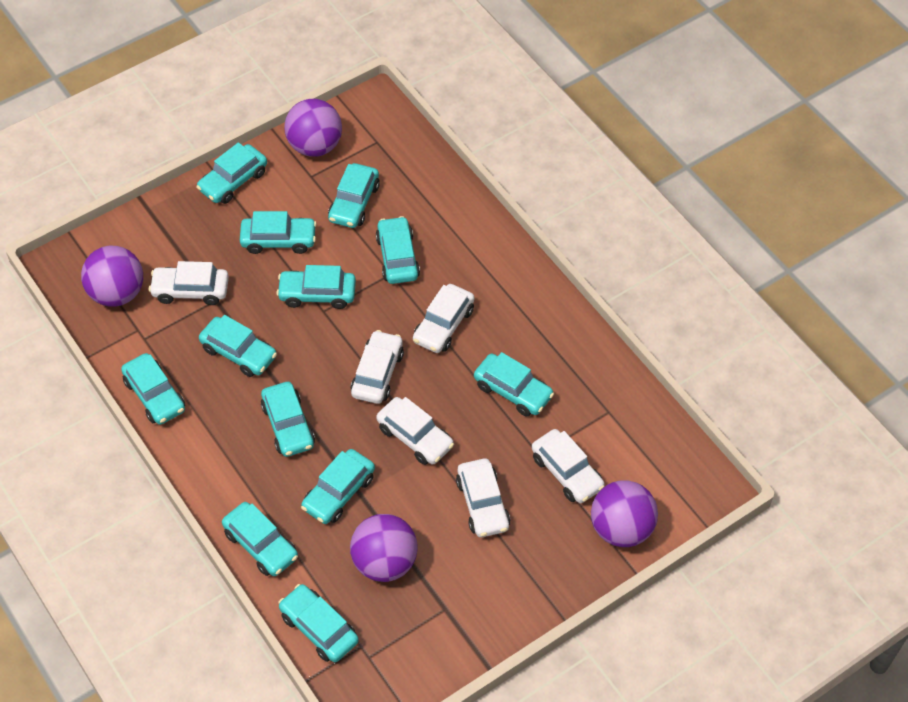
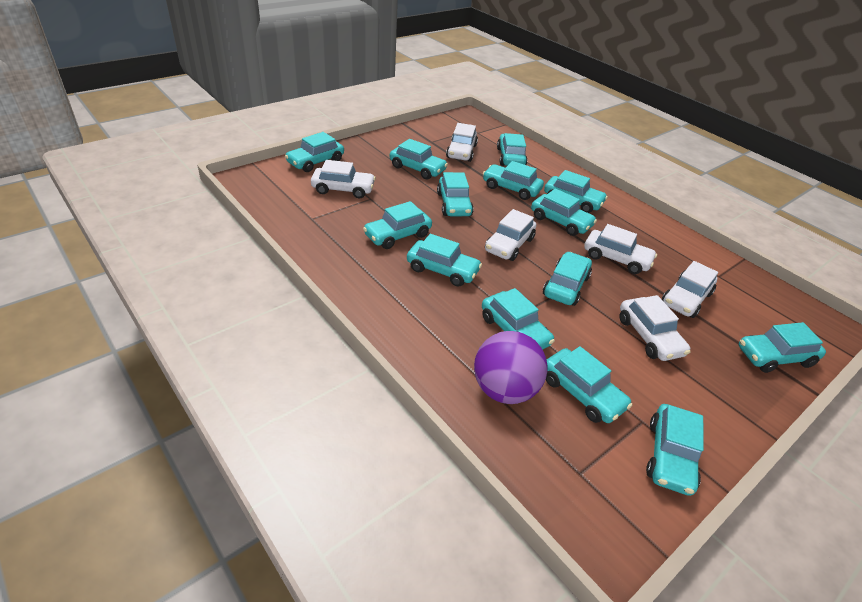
purple ball: 4 -> 1
turquoise car: 12 -> 14

